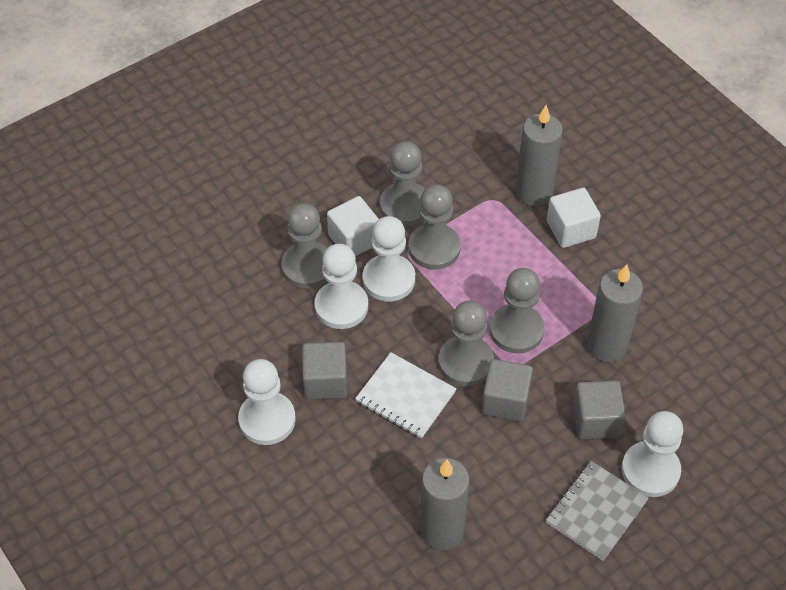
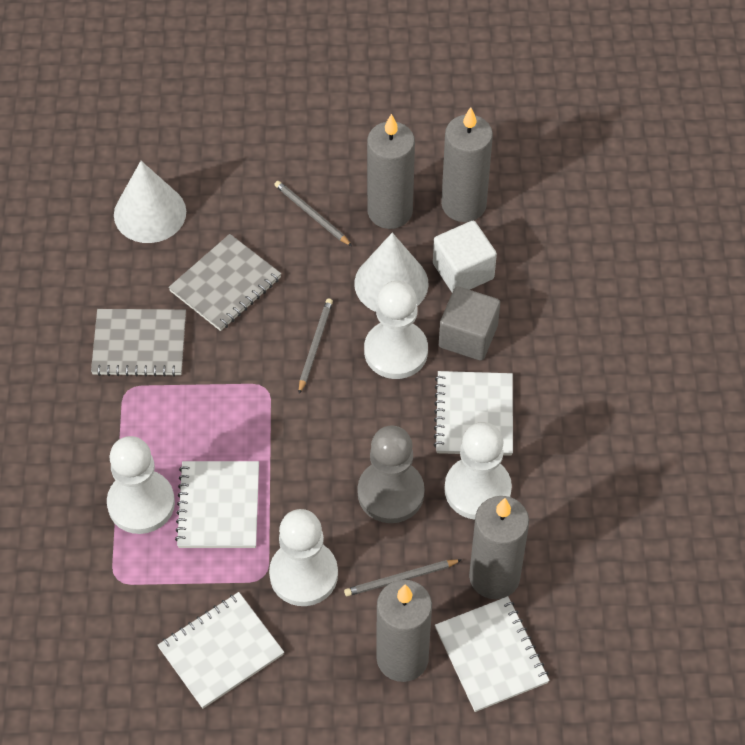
grey candle: 3 -> 4
grey cube: 3 -> 1
grey notebook: 1 -> 2
grey pawn: 5 -> 1
grey pencil: 0 -> 3
white cone: 0 -> 2
white cube: 2 -> 1
white notebook: 1 -> 4

